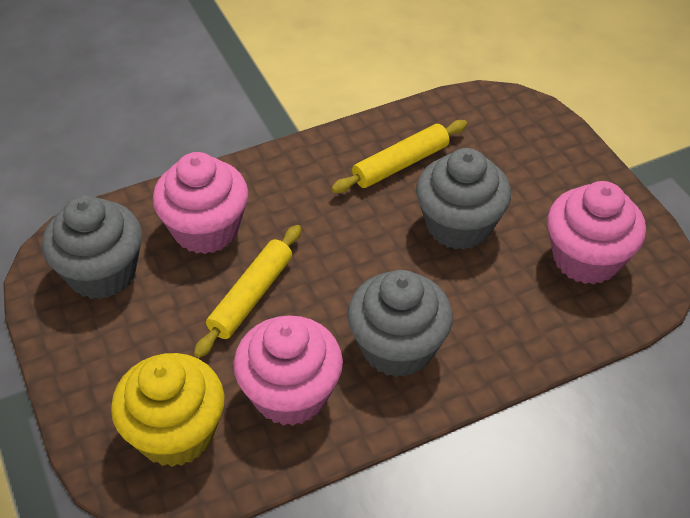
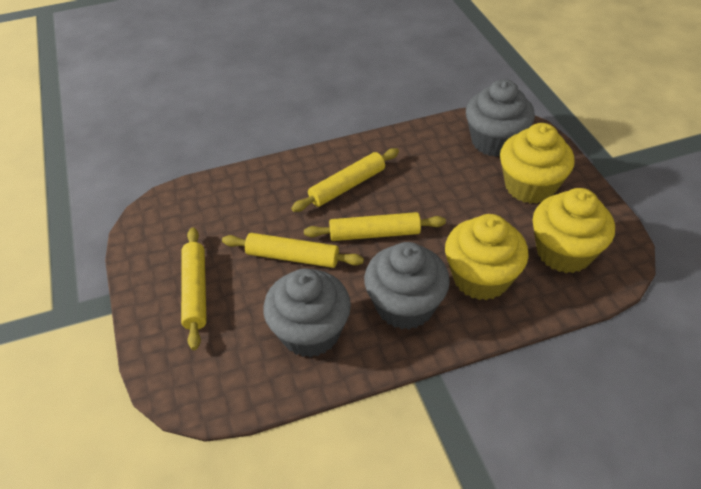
pink cupcake: 3 -> 0
yellow cupcake: 1 -> 3
yellow rolling pin: 2 -> 4

